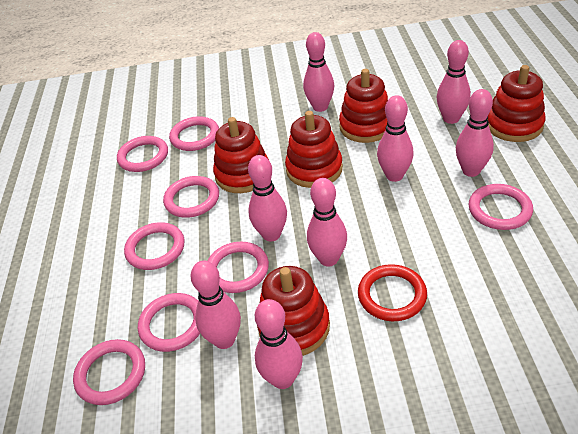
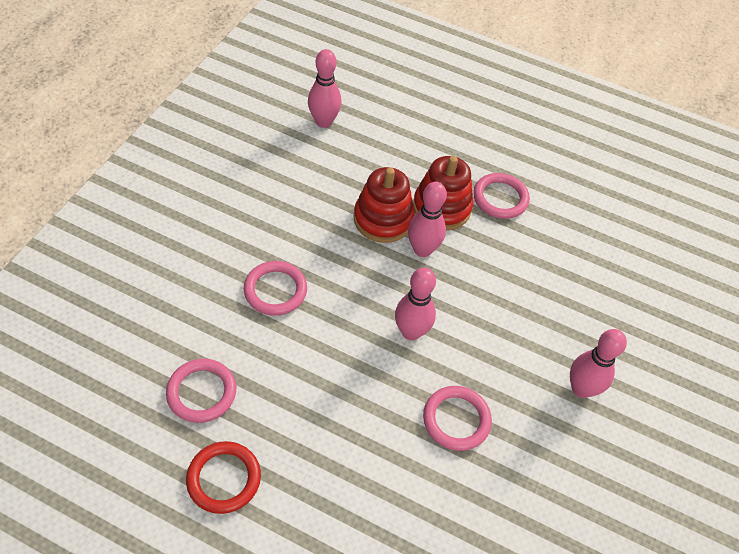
pink bowling pin: 8 -> 4
pink ring: 8 -> 4
red stacking toy: 5 -> 2

